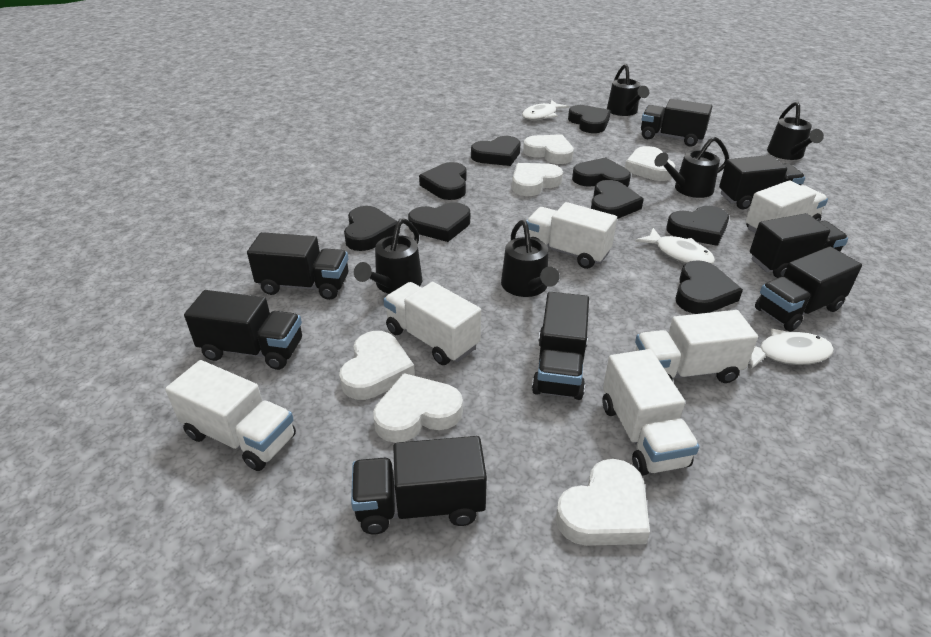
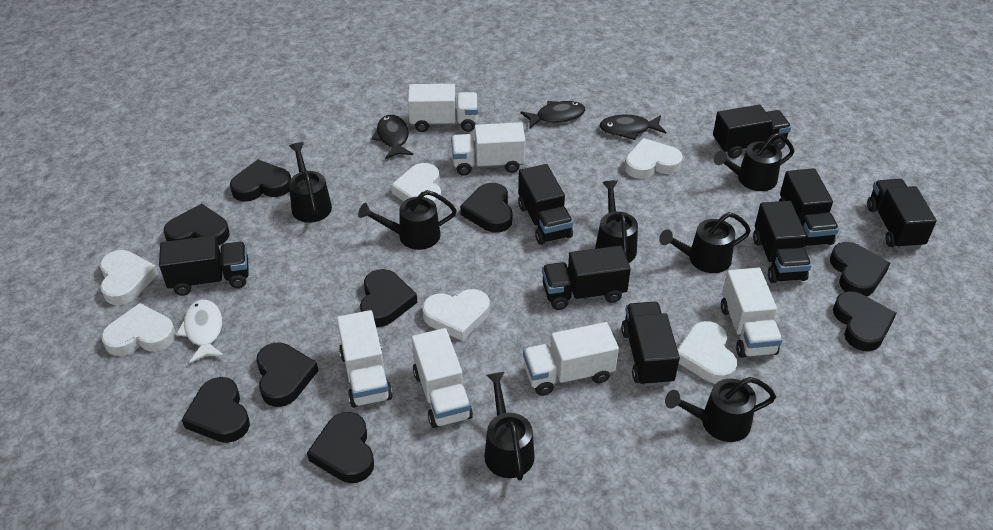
black fish: 0 -> 3
black watering can: 5 -> 7
white fish: 3 -> 1

